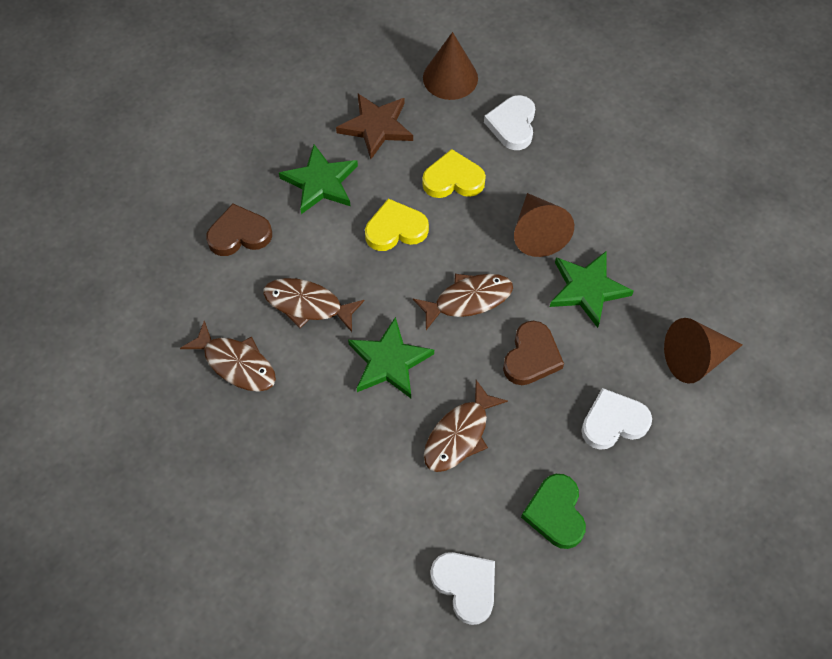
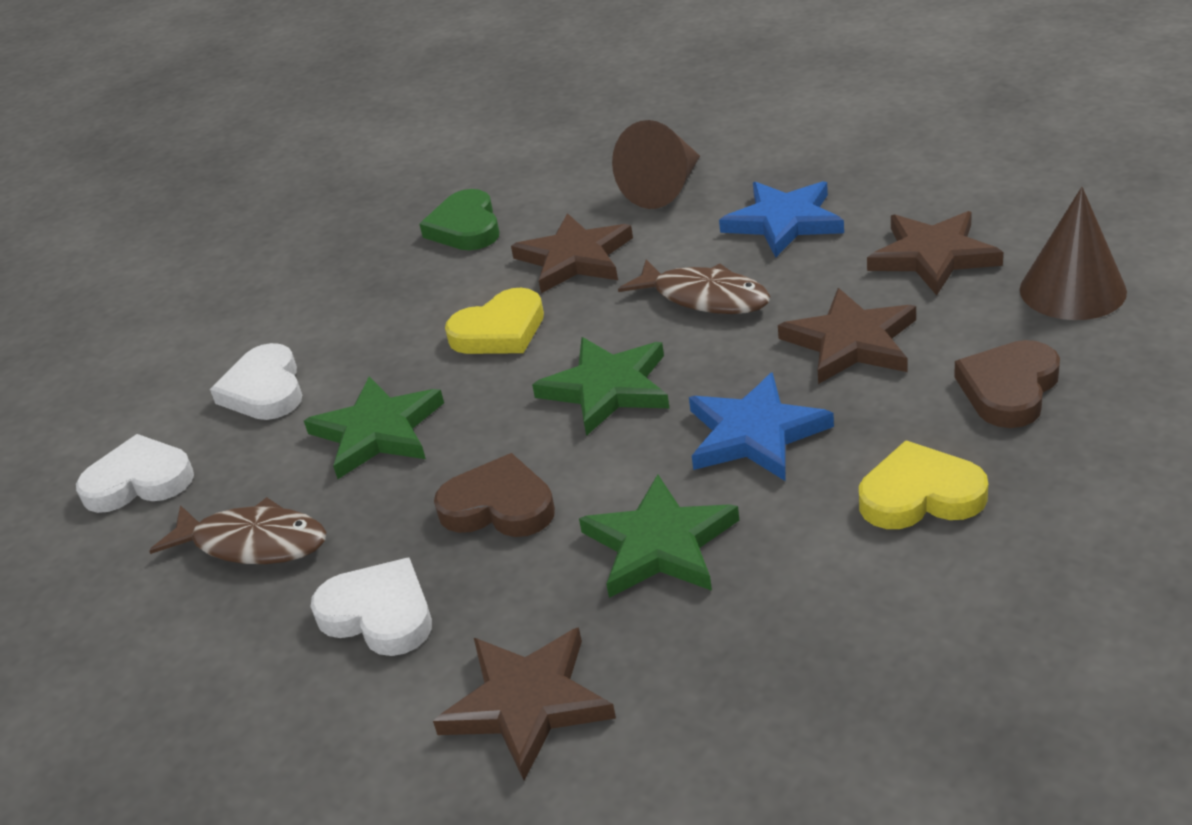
blue star: 0 -> 2
brown cone: 3 -> 2
brown fish: 4 -> 2
brown star: 1 -> 4

